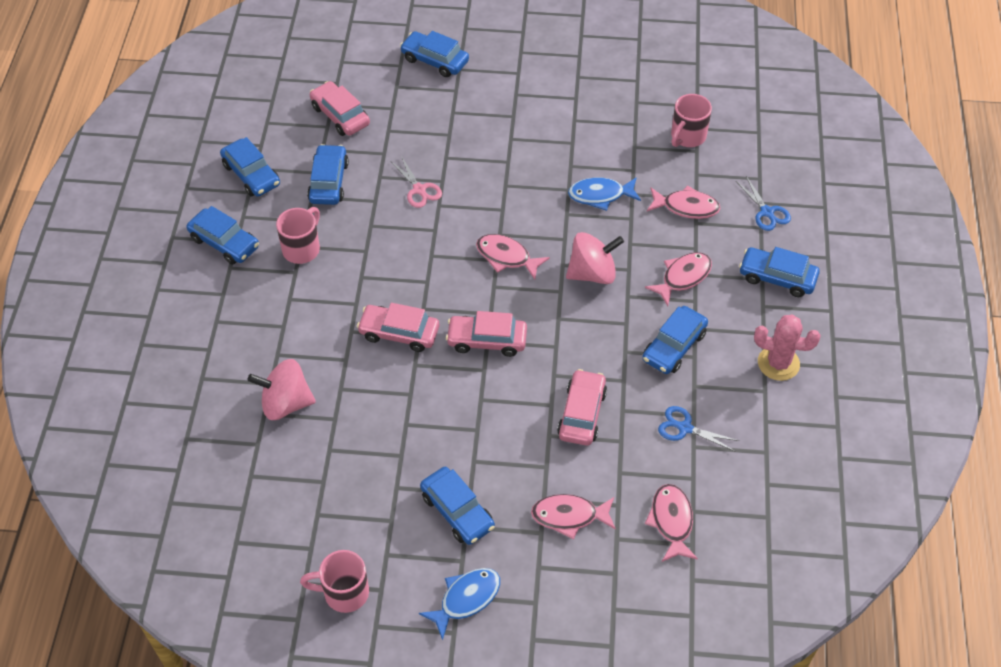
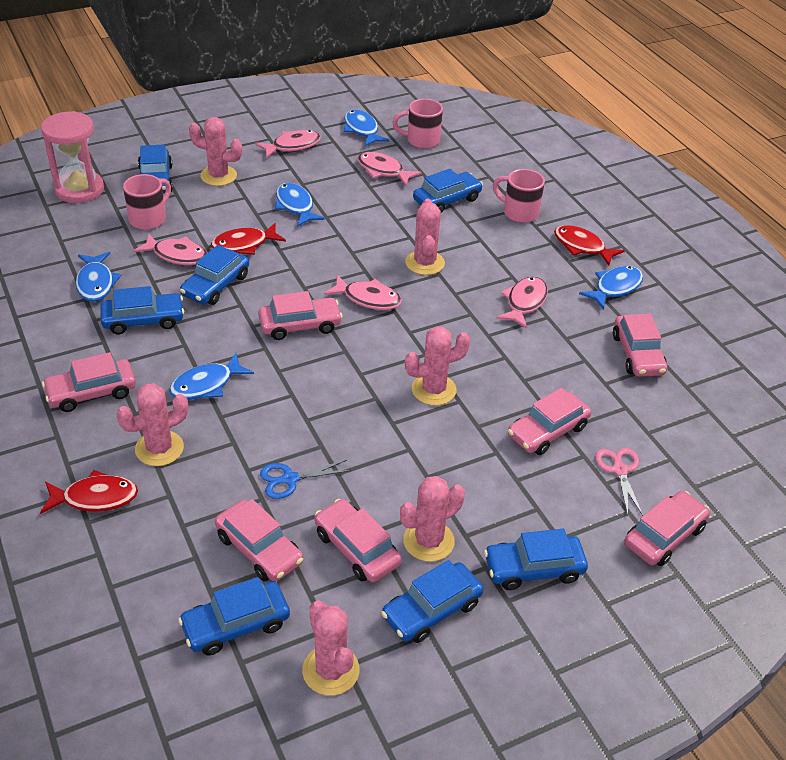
blue fish: 2 -> 5
blue scissors: 2 -> 1
pink cactus: 1 -> 6
pink car: 4 -> 7
pink hourglass: 0 -> 1
pink spinning top: 2 -> 0
red fish: 0 -> 3

